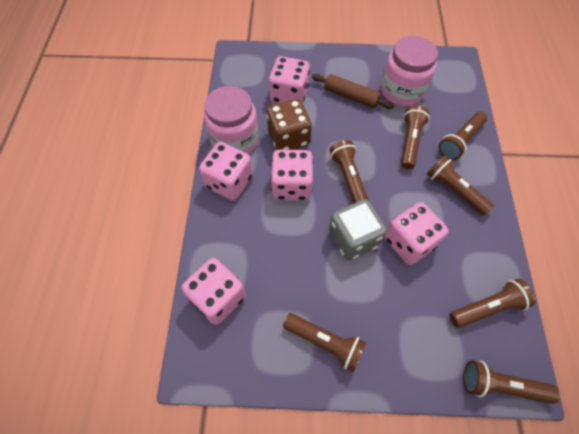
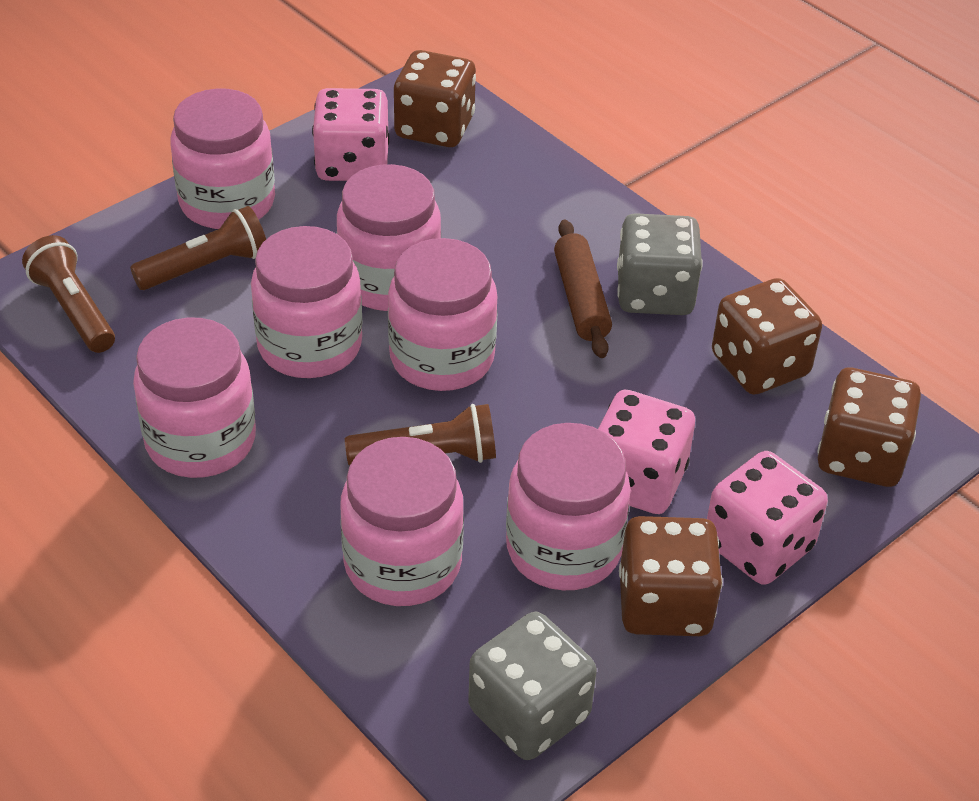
brown dice: 1 -> 4
brown flashlight: 7 -> 3
grey dice: 1 -> 2
pink dice: 5 -> 3
pink jar: 2 -> 7

